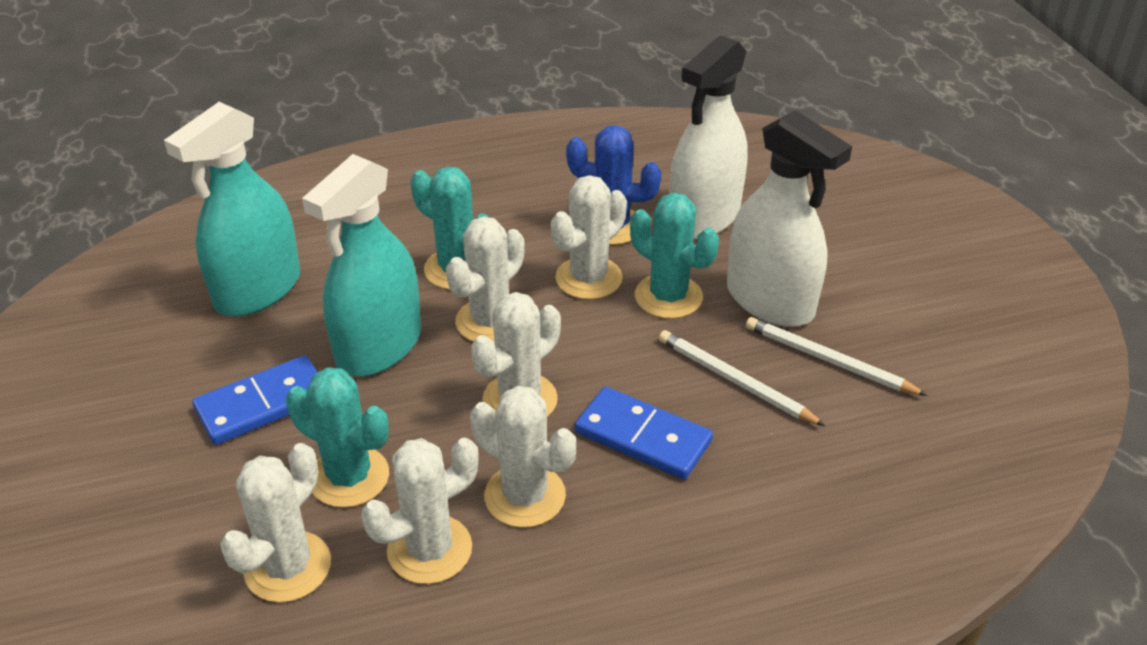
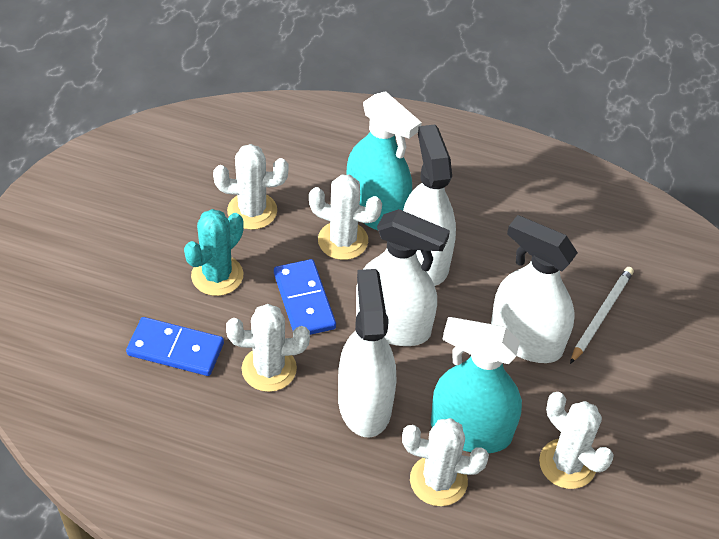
blue cactus: 1 -> 0
turquoise cactus: 3 -> 1
white cactus: 6 -> 5
white pencil: 2 -> 1
white spray bottle: 2 -> 4

